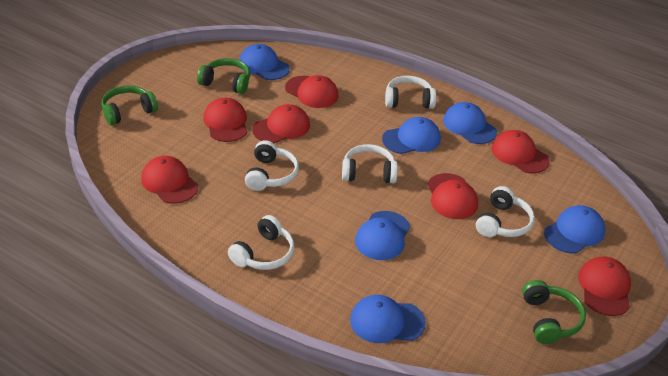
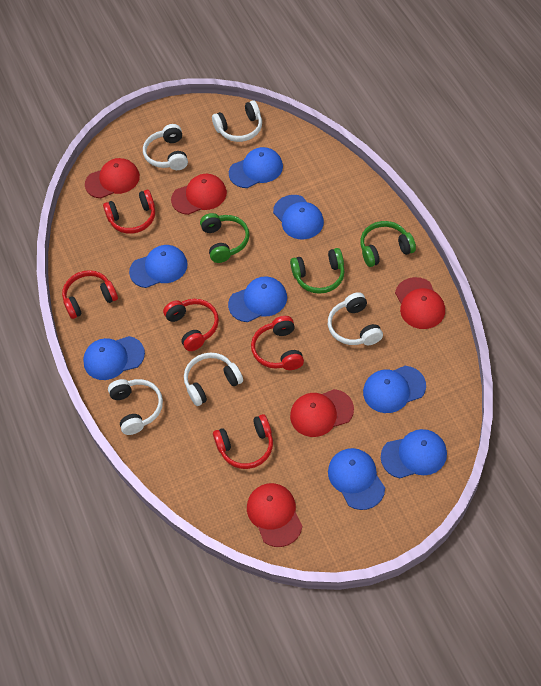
blue cap: 6 -> 8
red cap: 7 -> 5
red headphones: 0 -> 5

